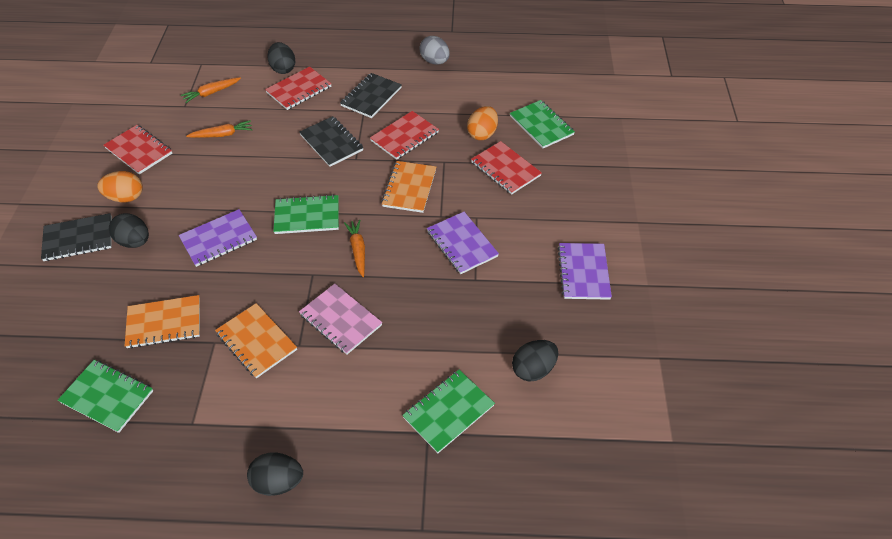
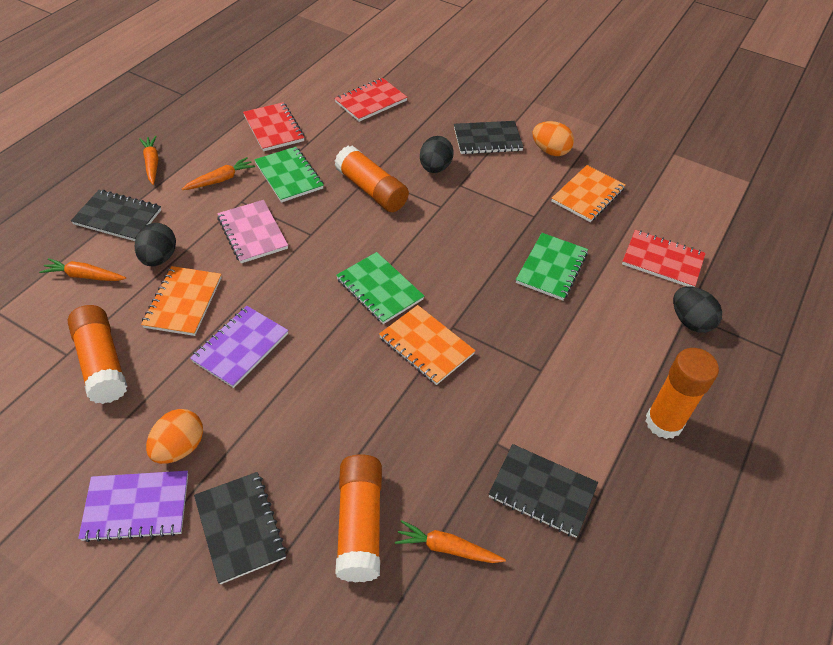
black egg: 4 -> 3
black notebook: 3 -> 4
green notebook: 4 -> 3
grey egg: 1 -> 0
orange carrot: 3 -> 4
orange glue stick: 0 -> 4
purple notebook: 3 -> 2
red notebook: 4 -> 3

